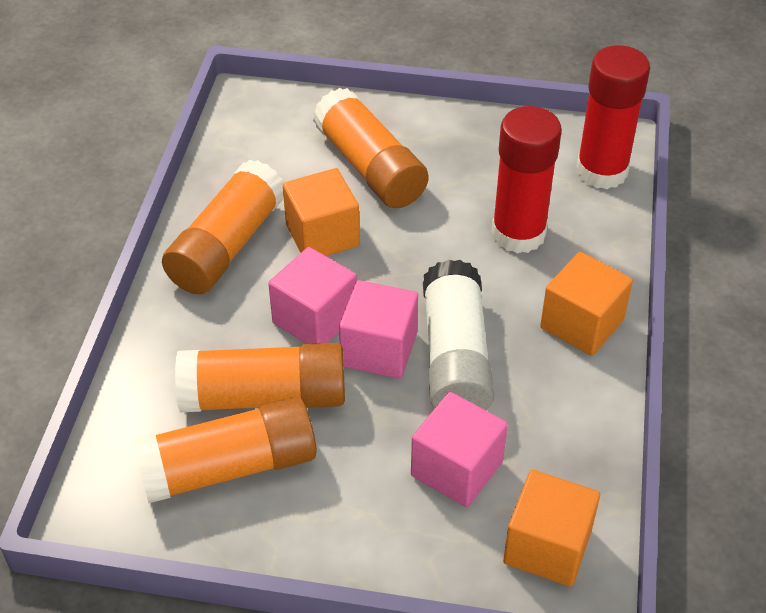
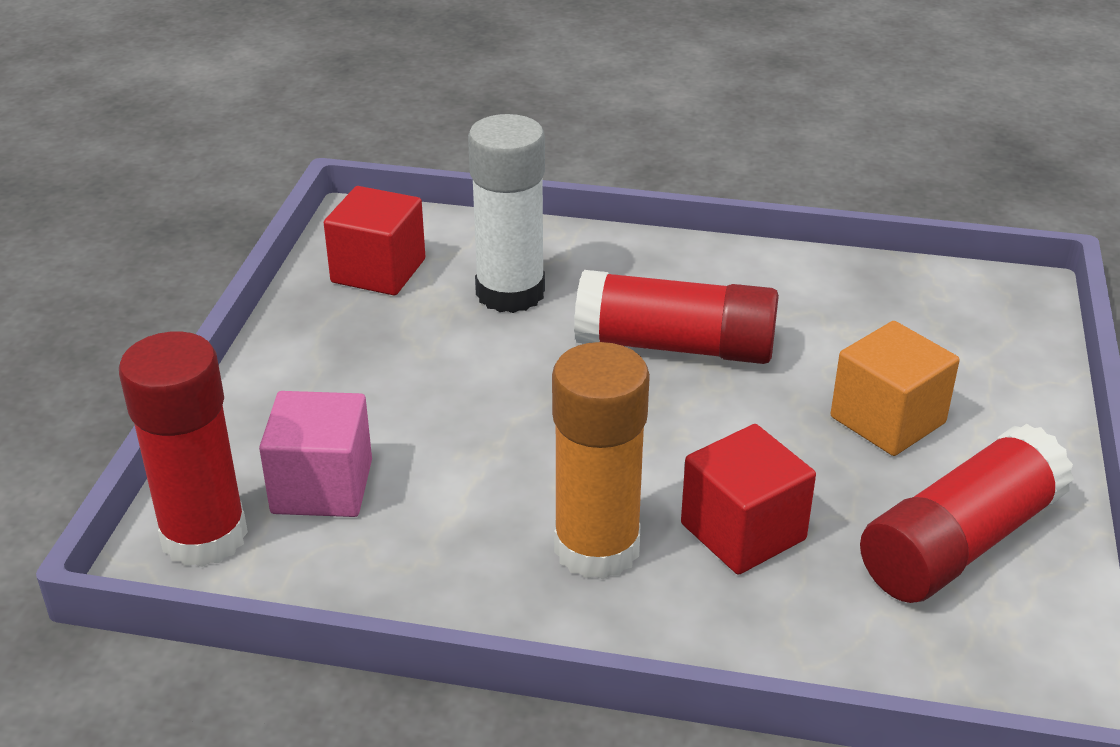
orange cube: 3 -> 1
orange glue stick: 4 -> 1
pink cube: 3 -> 1
red cube: 0 -> 2
red glue stick: 2 -> 3

